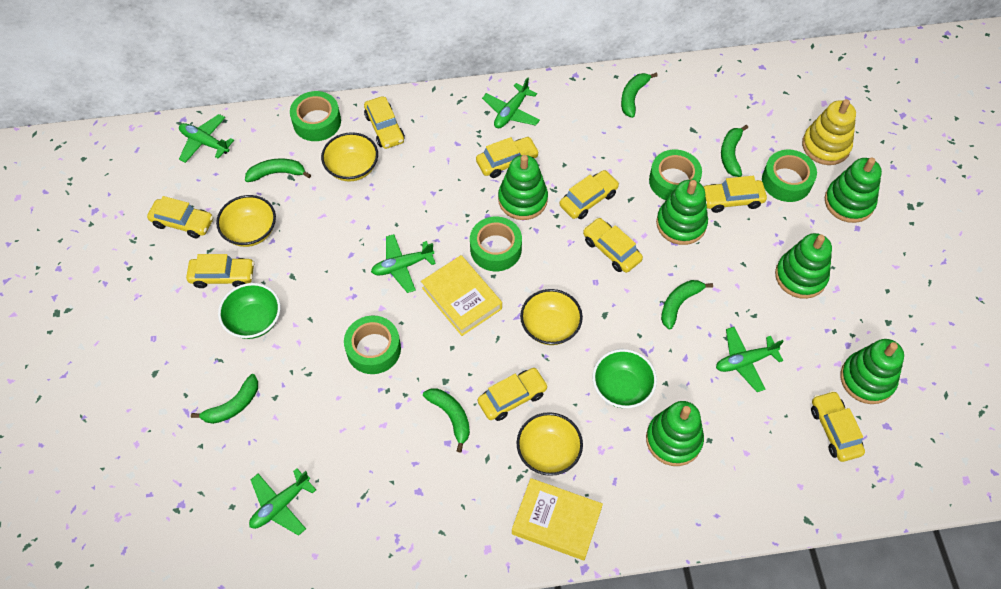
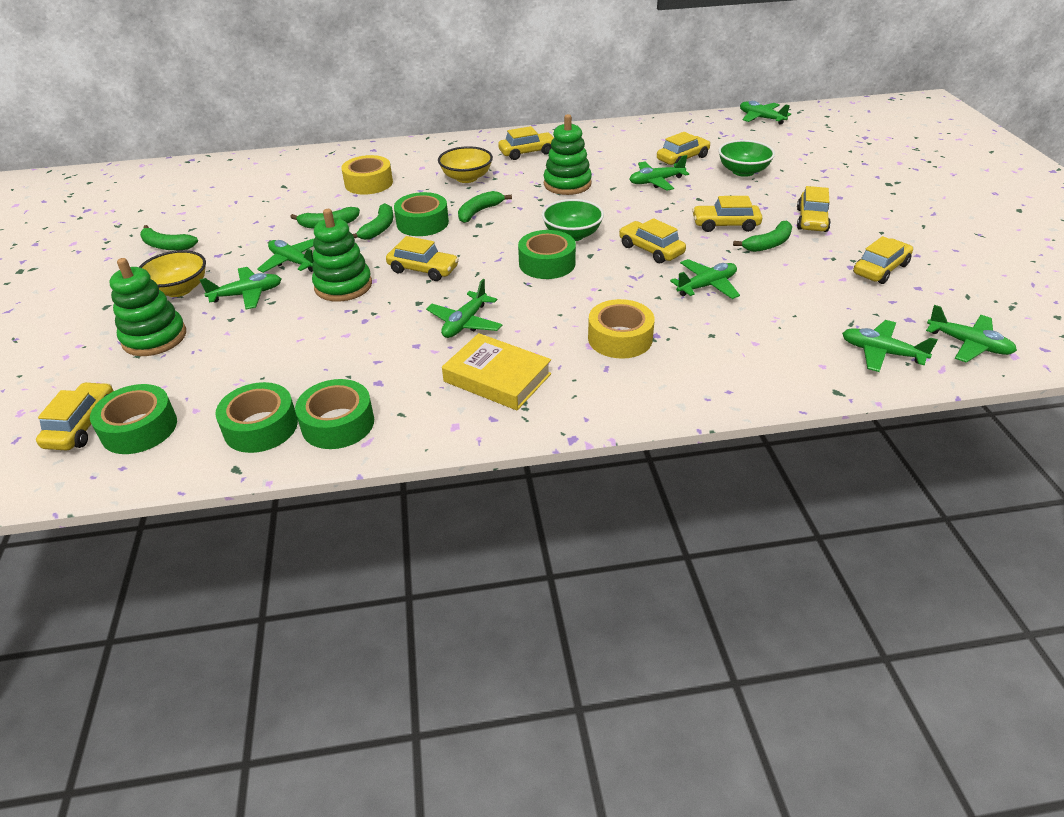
green banana: 6 -> 5
green plane: 5 -> 8
green stacking toy: 6 -> 3
yellow book: 2 -> 1
yellow bowl: 4 -> 2
yellow car: 9 -> 8
yellow stacking toy: 1 -> 0
yellow tape: 0 -> 2

